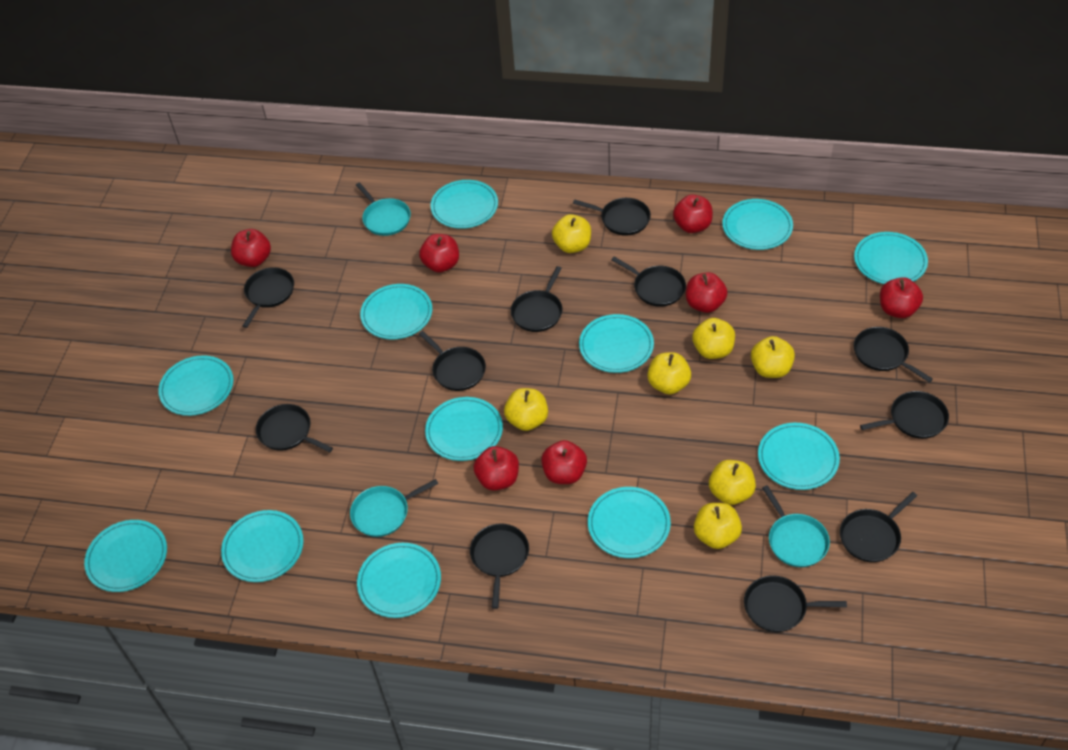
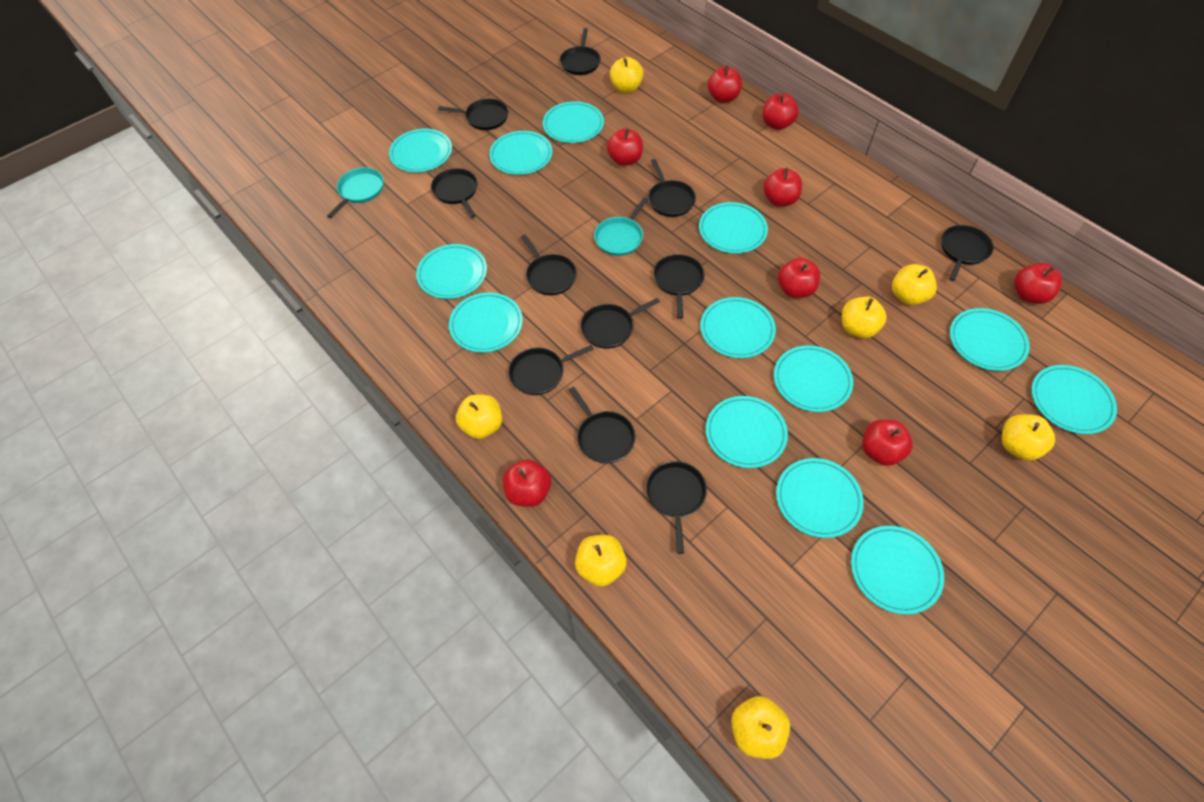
red apple: 7 -> 8
turquoise pan: 3 -> 2
turquoise plate: 12 -> 13

